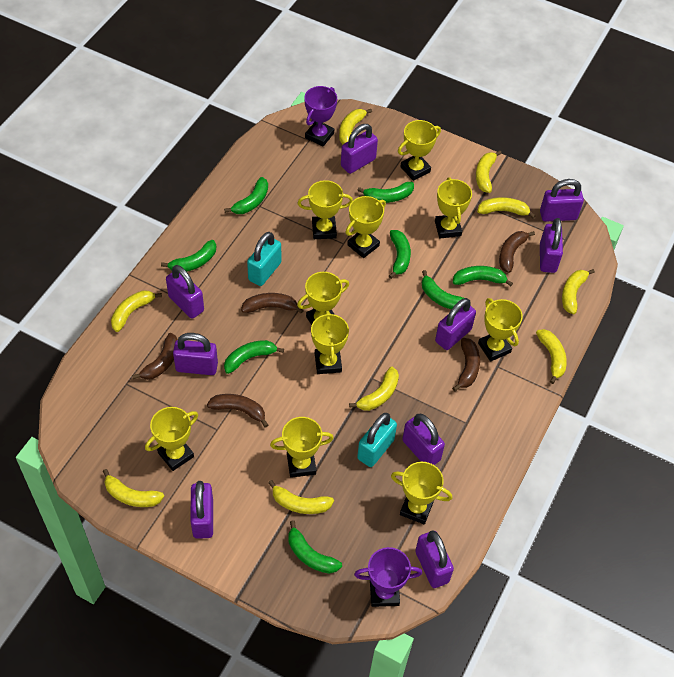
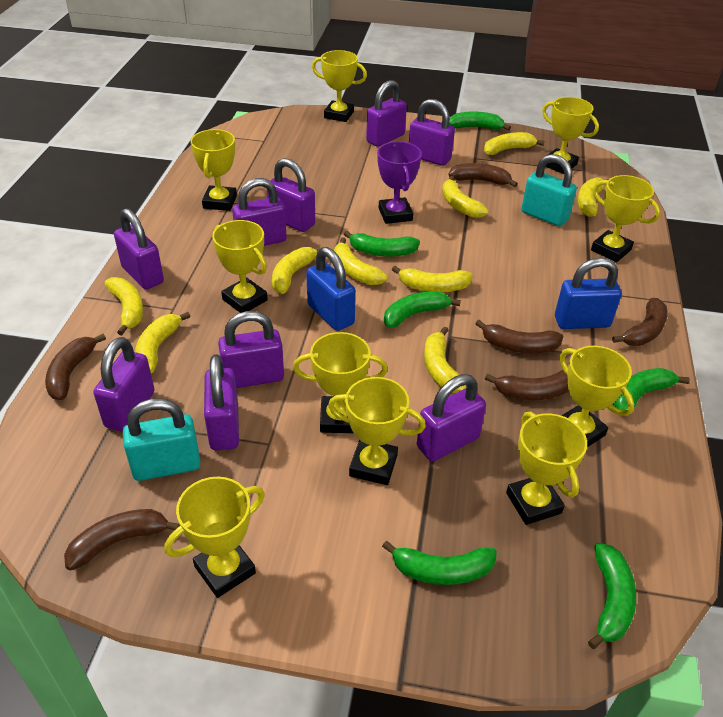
blue padlock: 0 -> 2
brown banana: 5 -> 6
green banana: 8 -> 6
purple trophy: 2 -> 1

